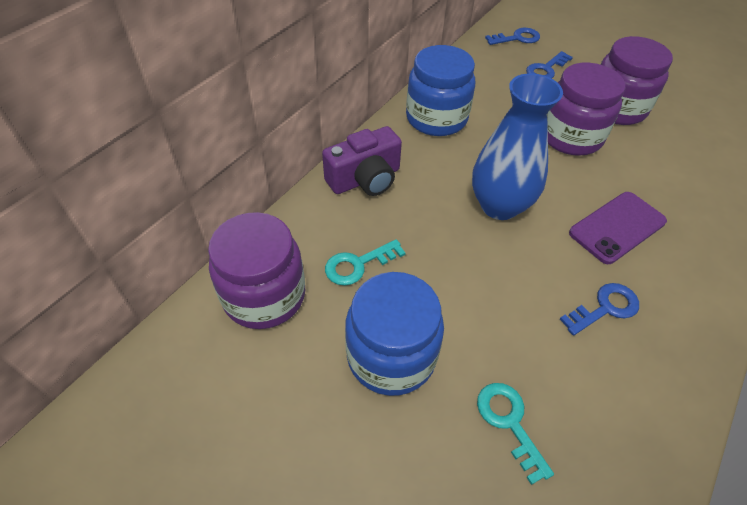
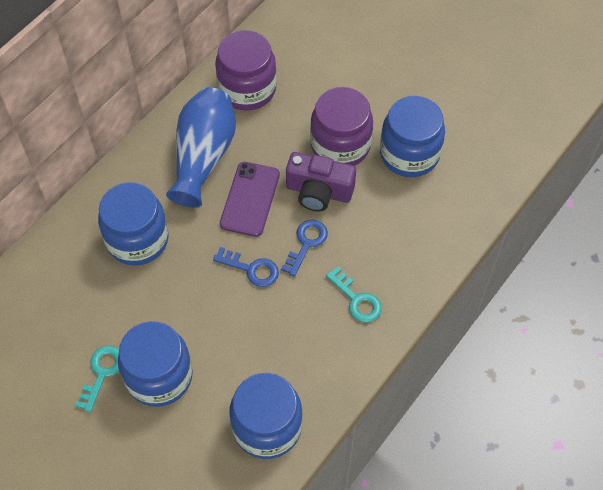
blue jar: 2 -> 4
blue key: 3 -> 2
purple jar: 3 -> 2

